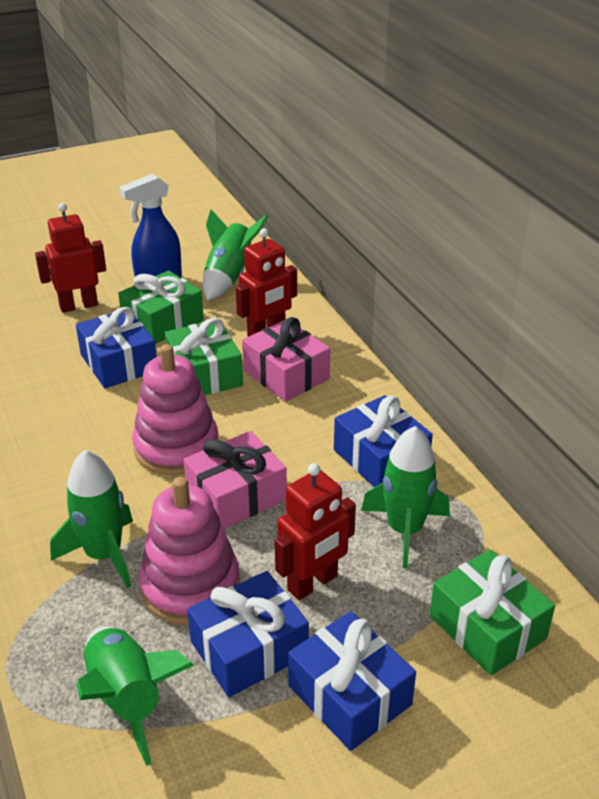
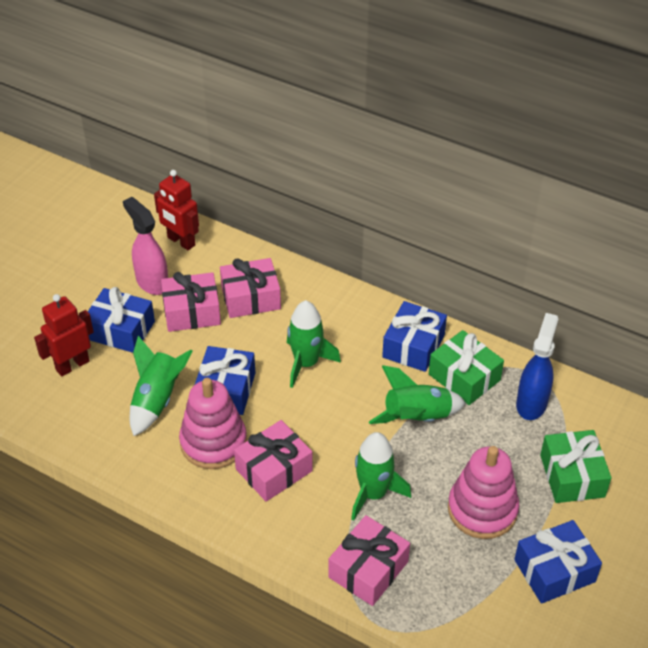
green gift: 3 -> 2
pink gift: 2 -> 4
pink spray bottle: 0 -> 1
red robot: 3 -> 2

